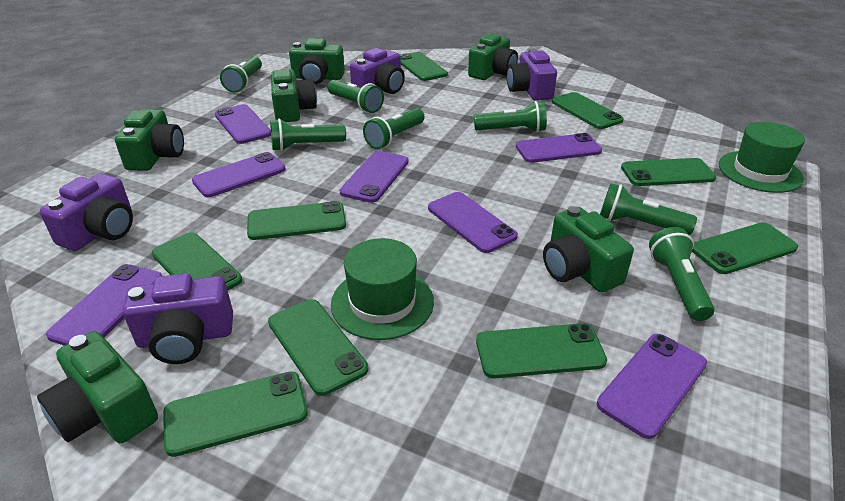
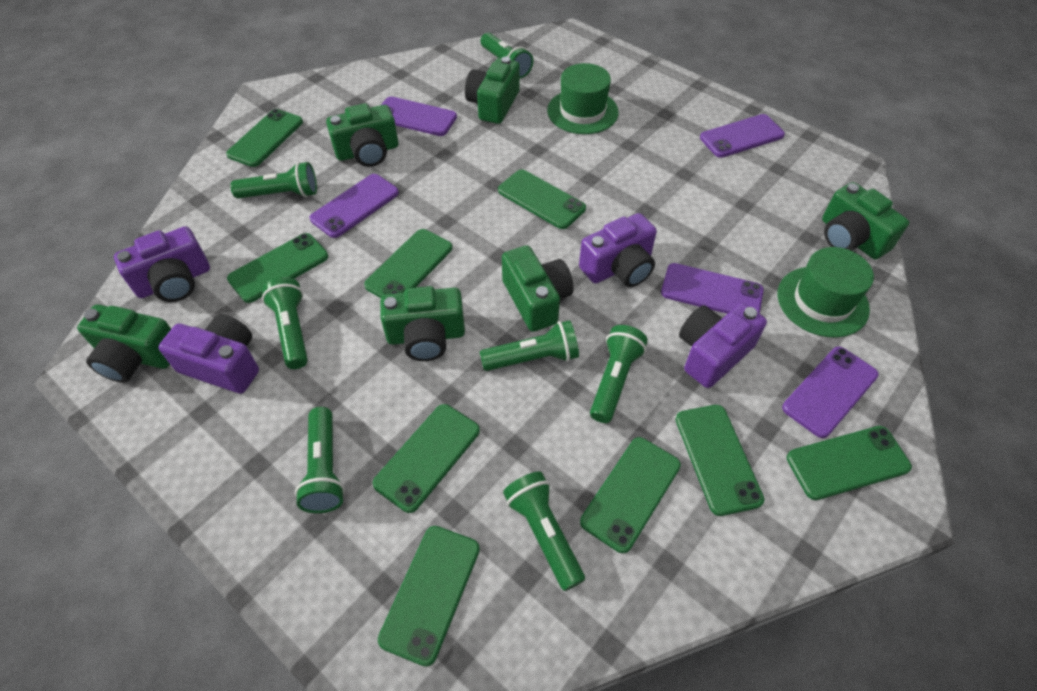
purple phone: 7 -> 5

